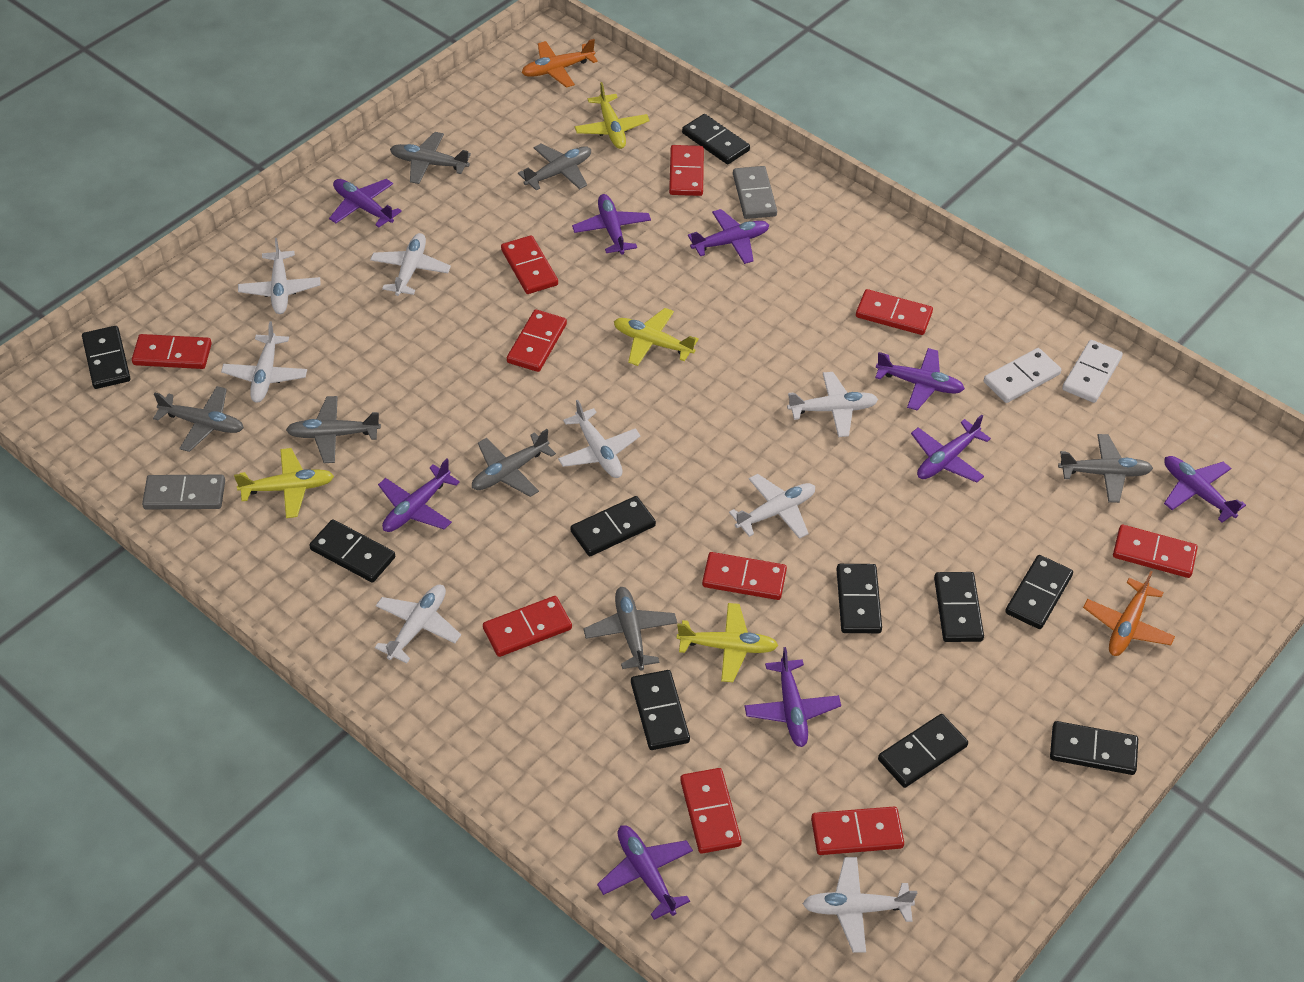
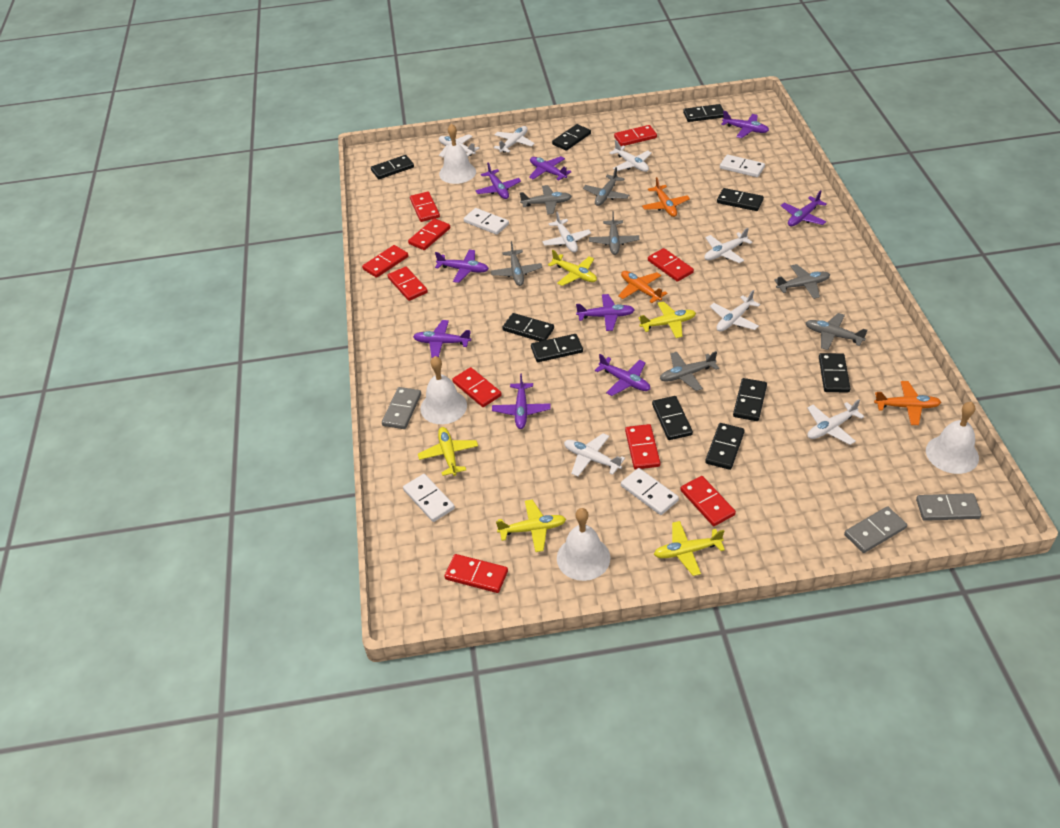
grey domino: 2 -> 3
orange plane: 2 -> 3
white bell: 0 -> 4
white domino: 2 -> 4
yellow plane: 4 -> 5

